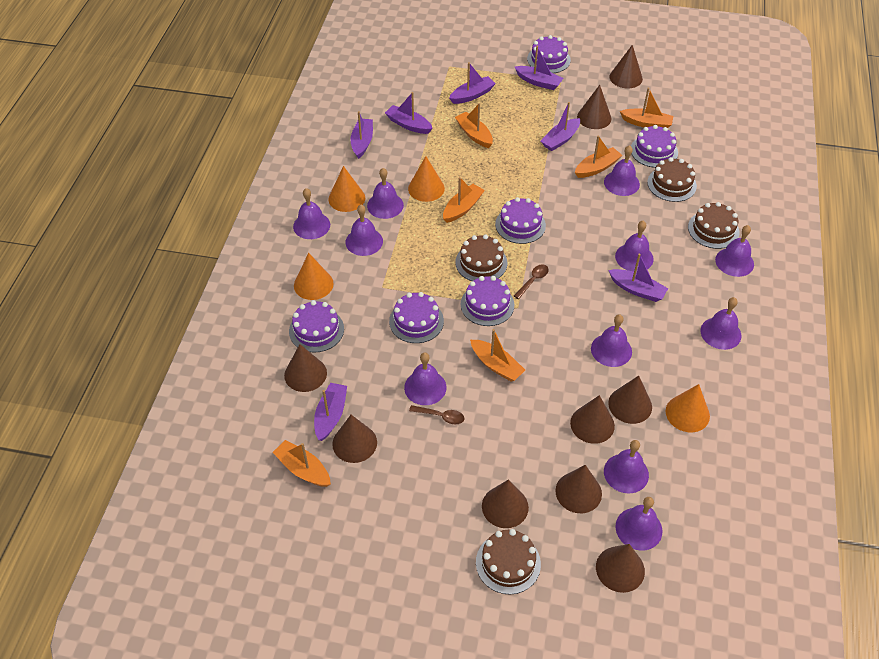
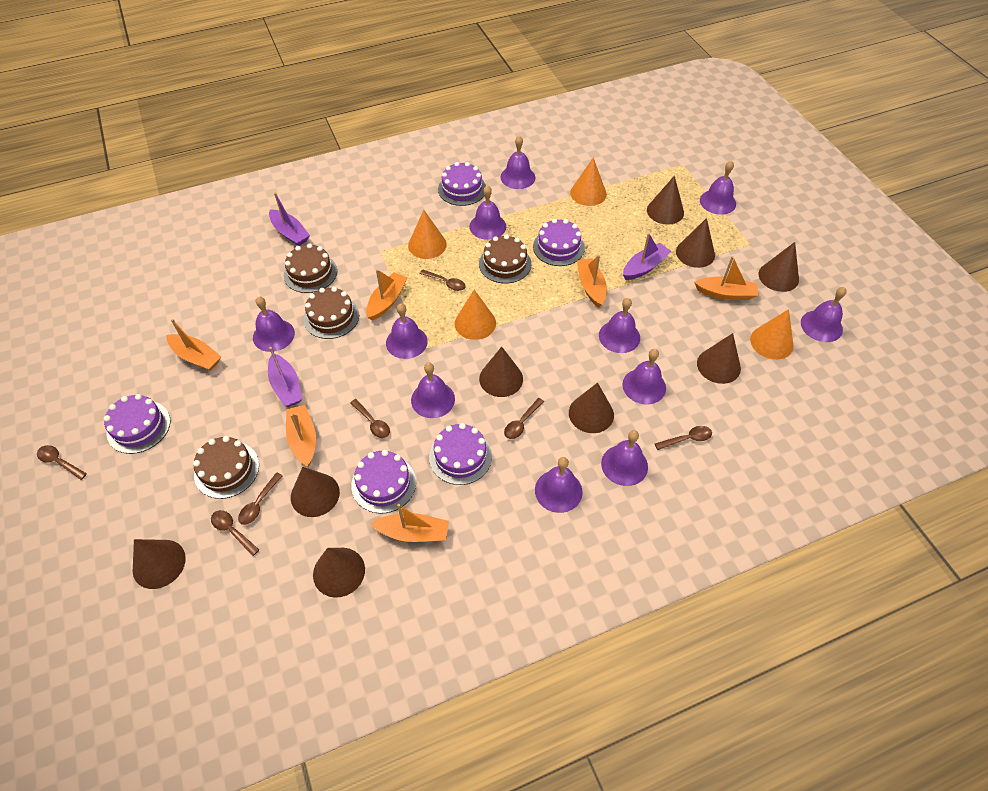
brown spoon: 2 -> 7
purple boat: 7 -> 3
purple cake: 6 -> 5

